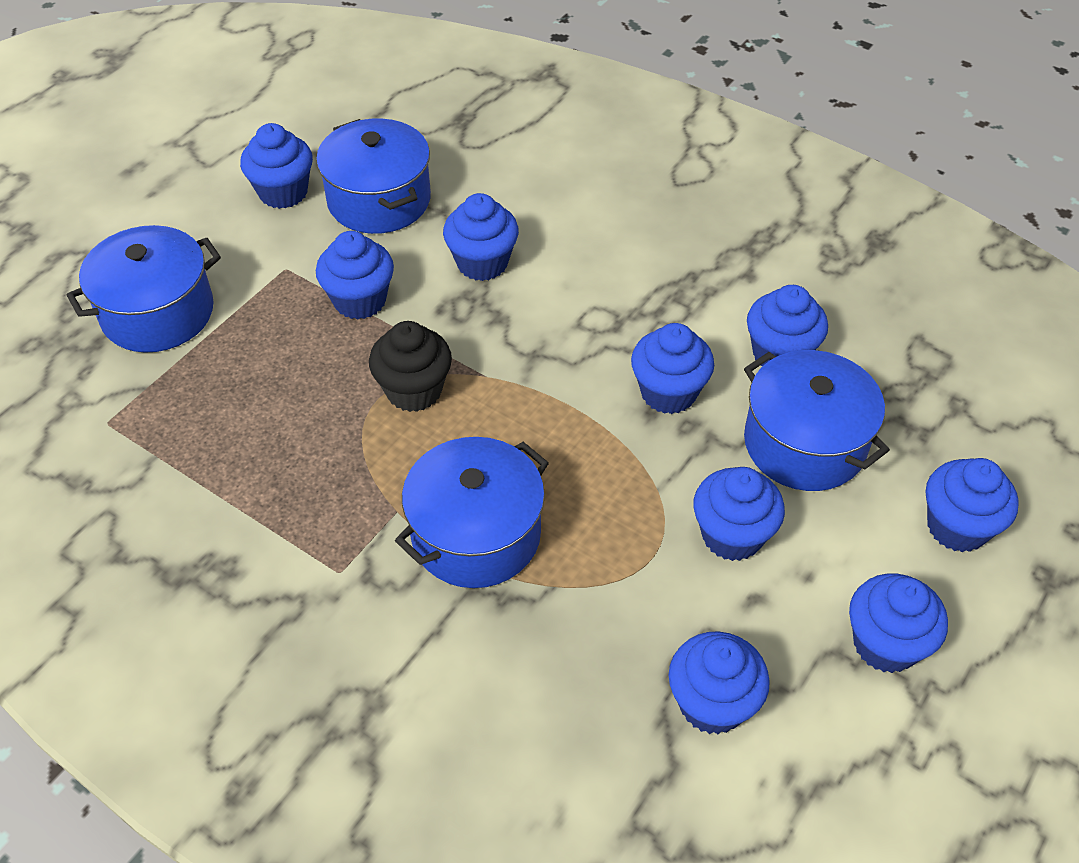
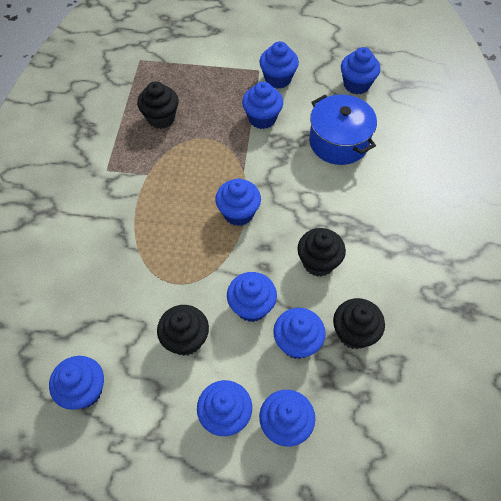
black cupcake: 1 -> 4
blue pot: 4 -> 1

